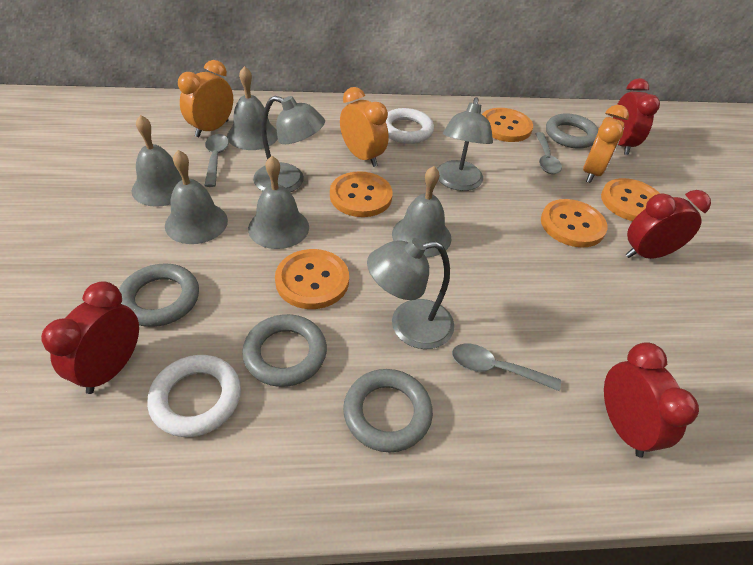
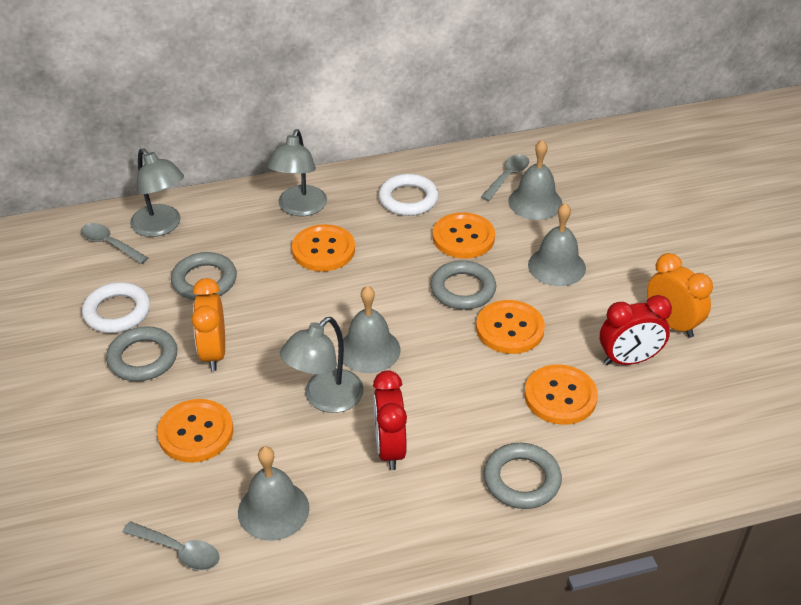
grey bell: 5 -> 4
orange clock: 3 -> 2
red clock: 4 -> 2

